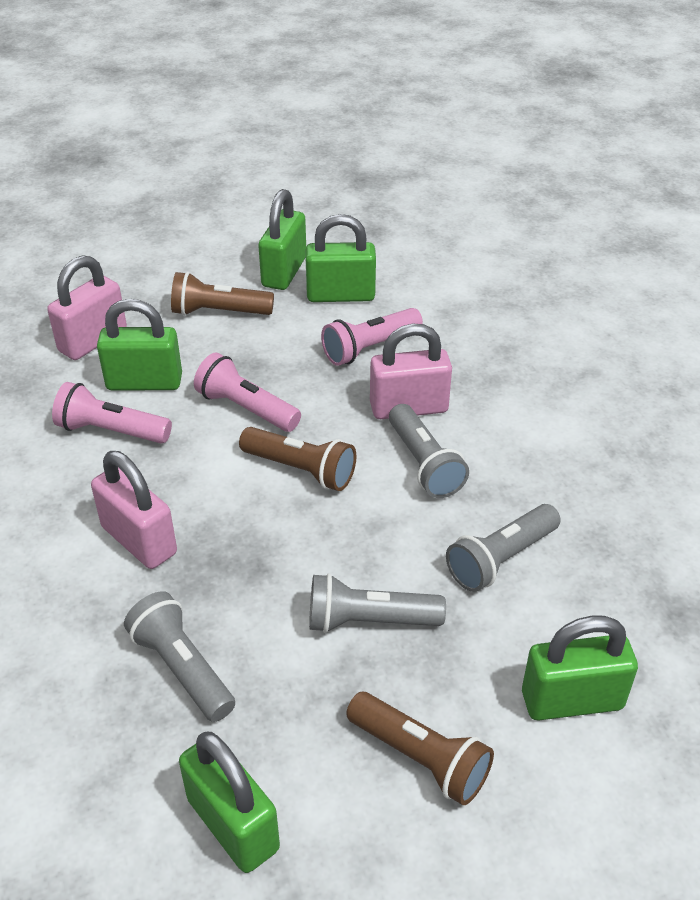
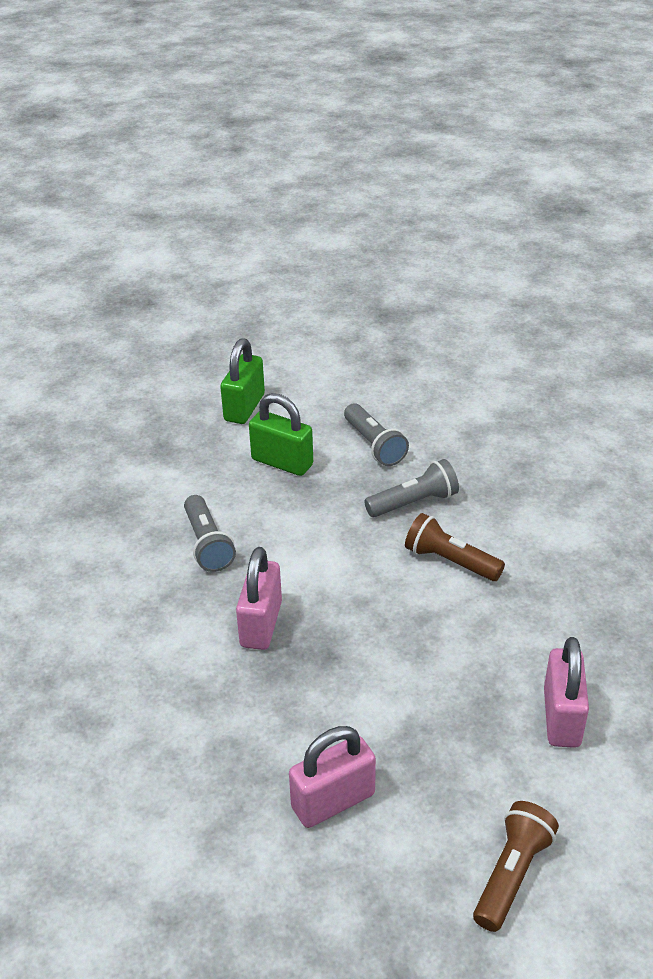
brown flashlight: 3 -> 2
green padlock: 5 -> 2
grey flashlight: 4 -> 3
pink flashlight: 3 -> 0

